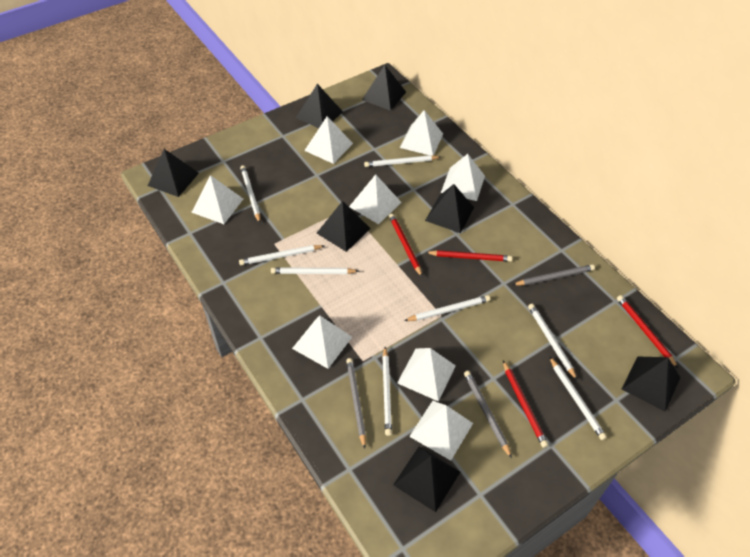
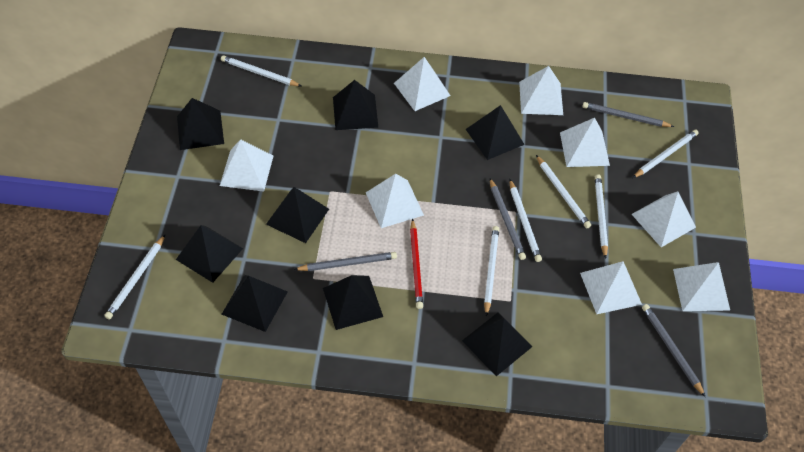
black pyramid: 7 -> 8
grey pencil: 3 -> 4
red pencil: 4 -> 1
white pencil: 8 -> 7

